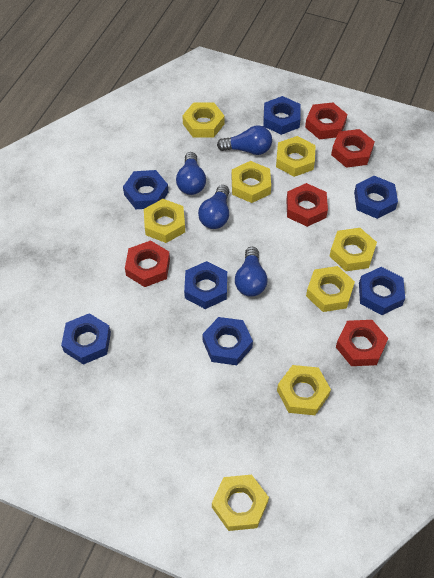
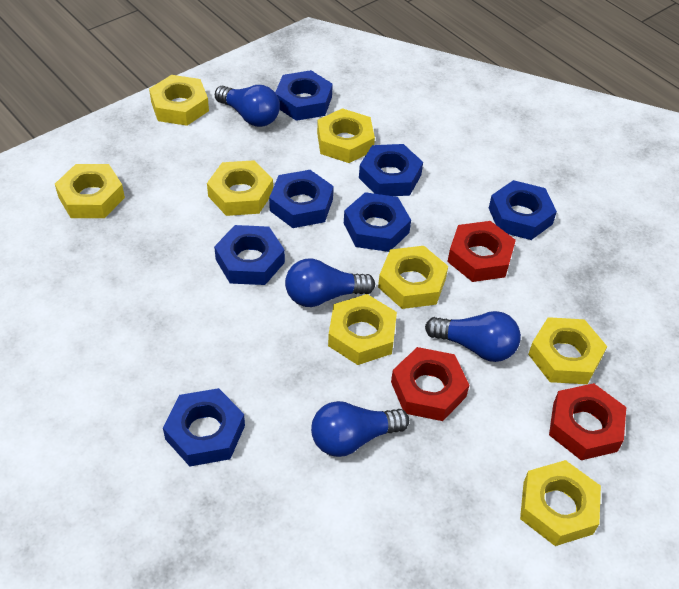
red nut: 5 -> 3

